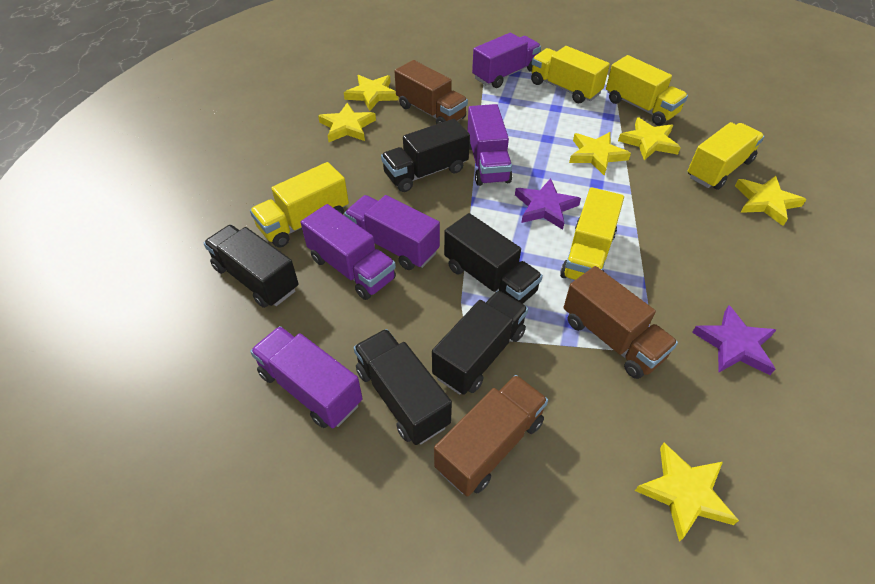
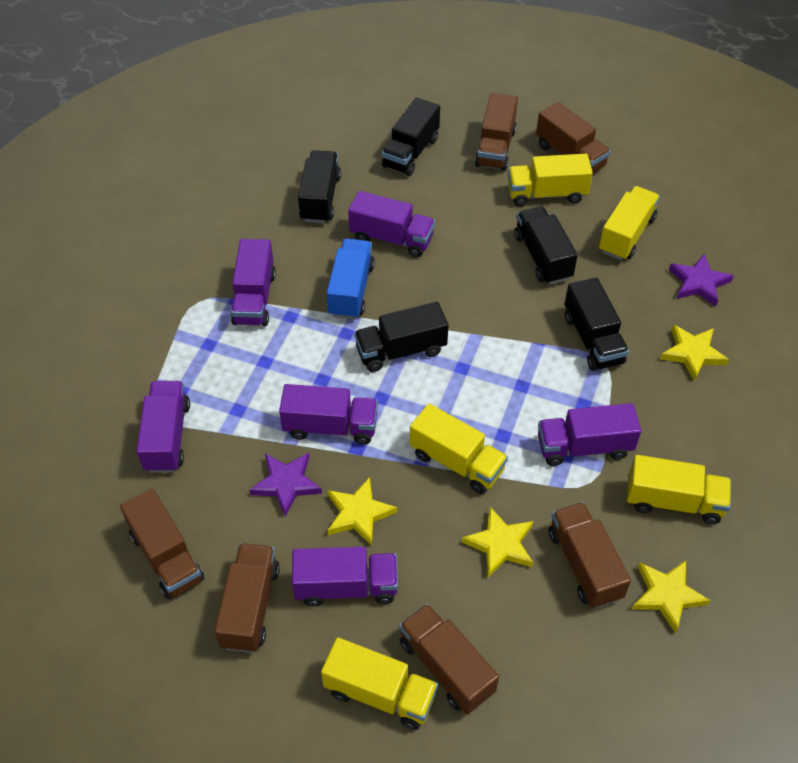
blue truck: 0 -> 1
brown truck: 3 -> 6
purple truck: 5 -> 6
yellow star: 6 -> 4

